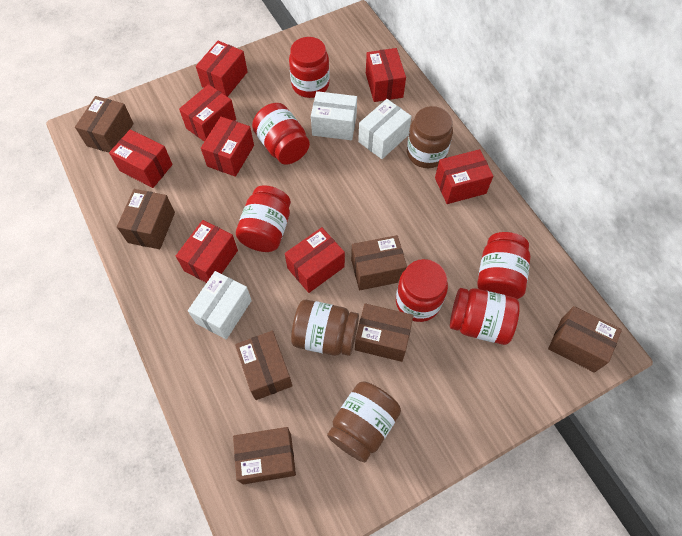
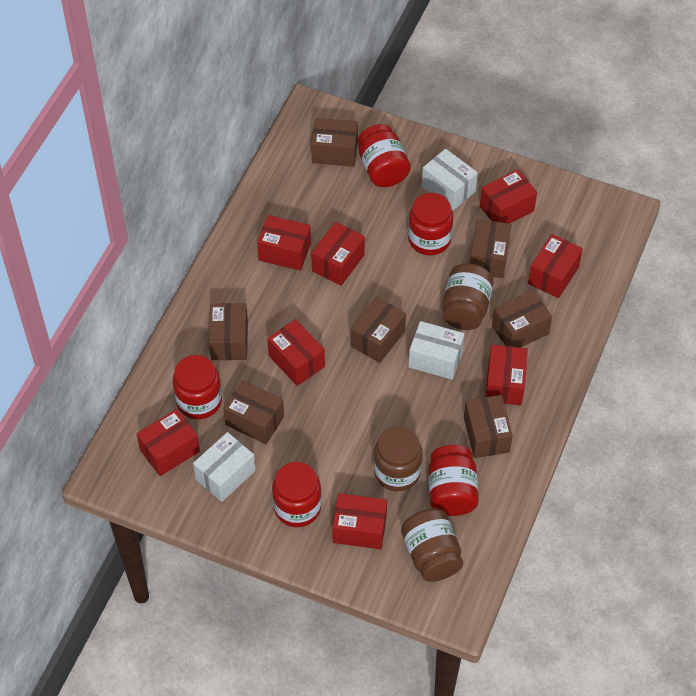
red jar: 6 -> 5

